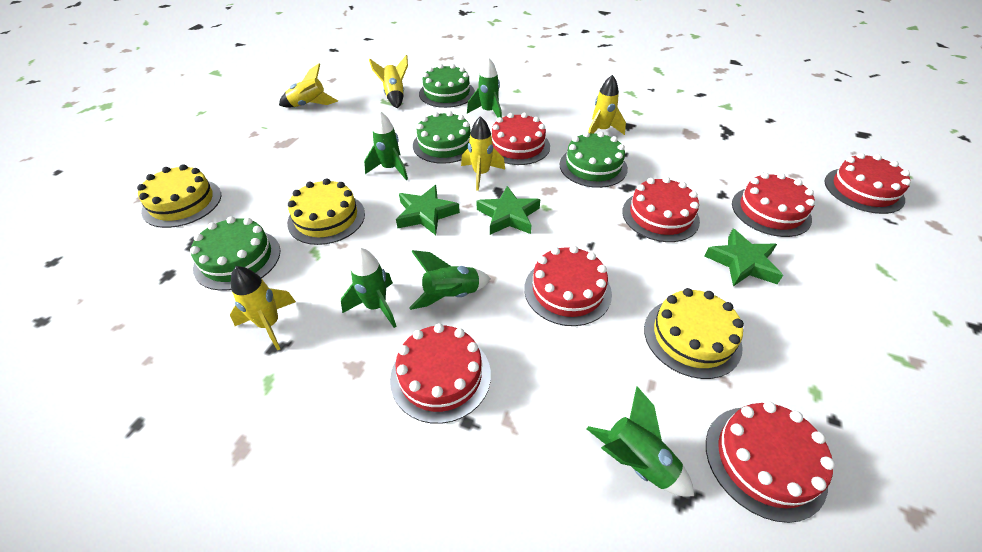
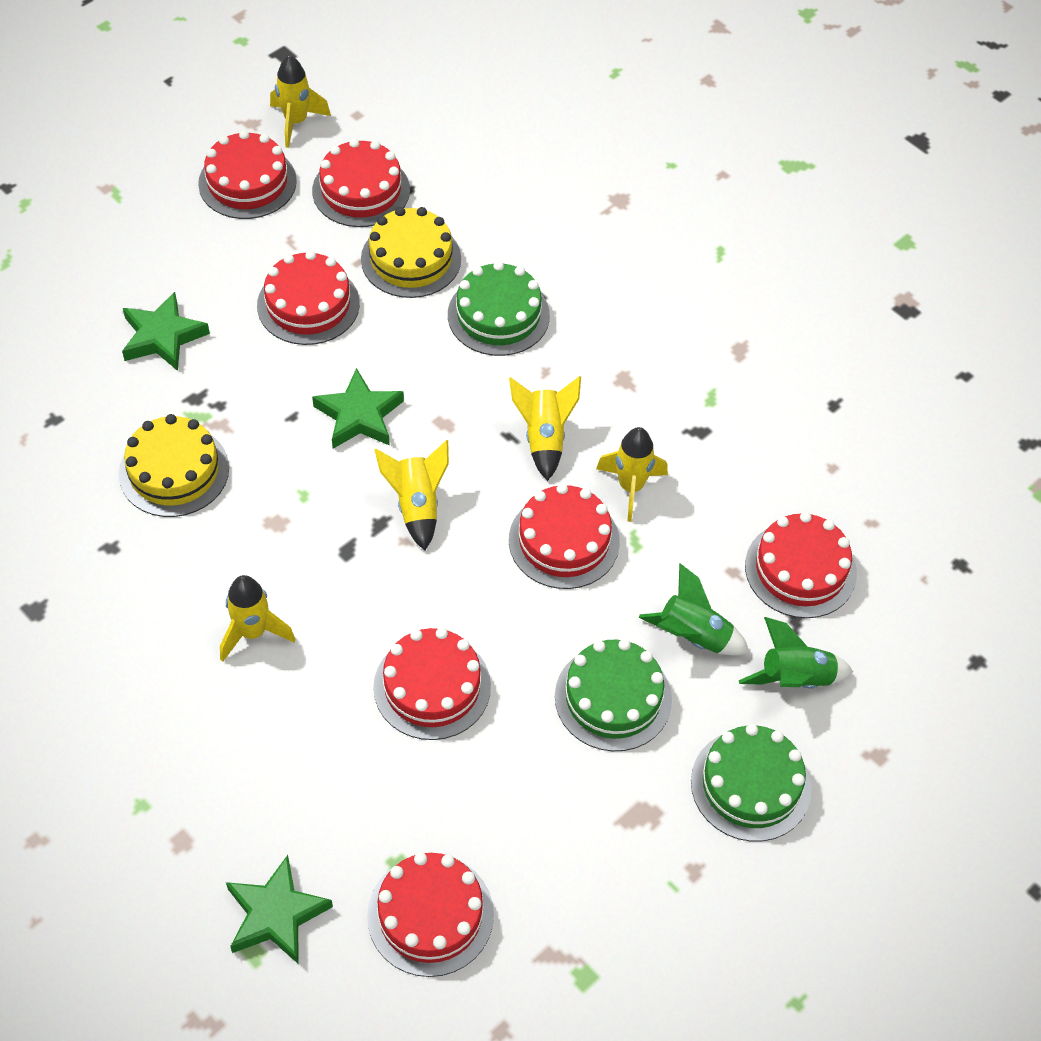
green cake: 4 -> 3
green rocket: 5 -> 2
yellow cake: 3 -> 2

